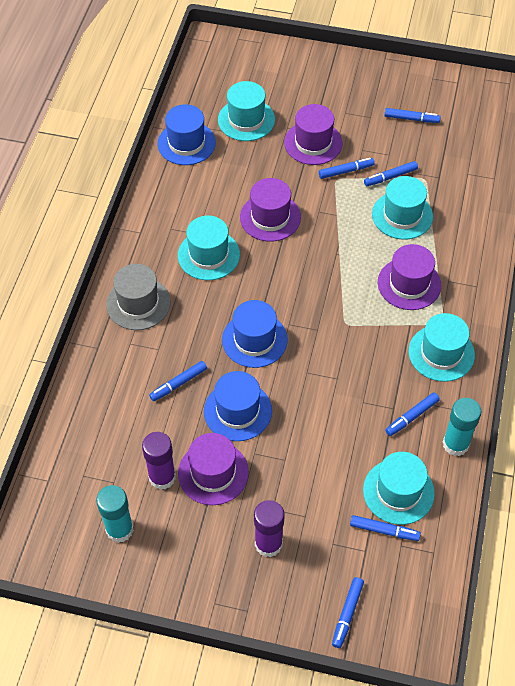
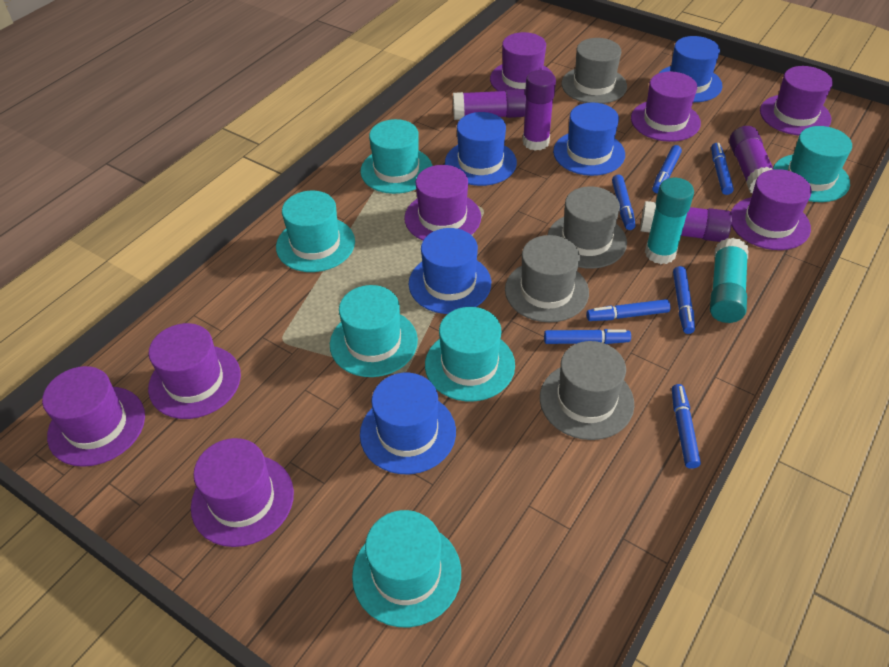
blue hat: 3 -> 5
grey hat: 1 -> 4
purple glue stick: 2 -> 4
purple hat: 4 -> 8
turquoise hat: 5 -> 6

